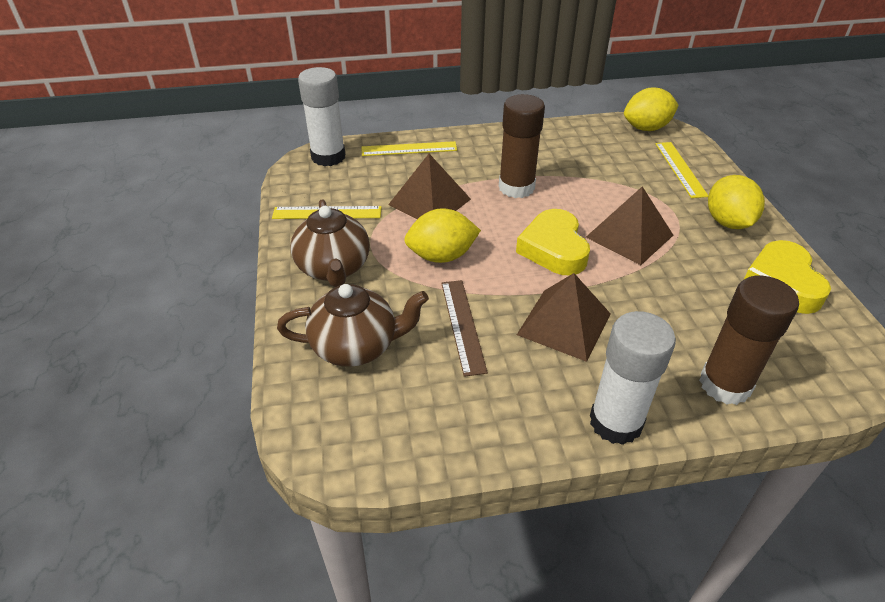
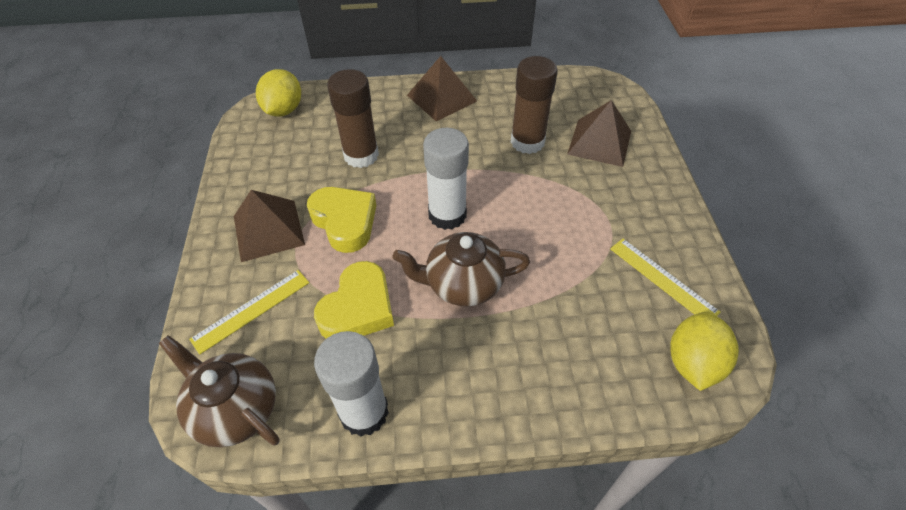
brown ruler: 1 -> 0
yellow lemon: 3 -> 2
yellow ruler: 3 -> 2

